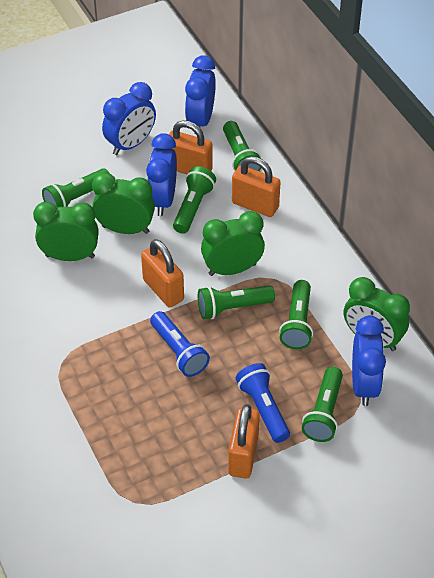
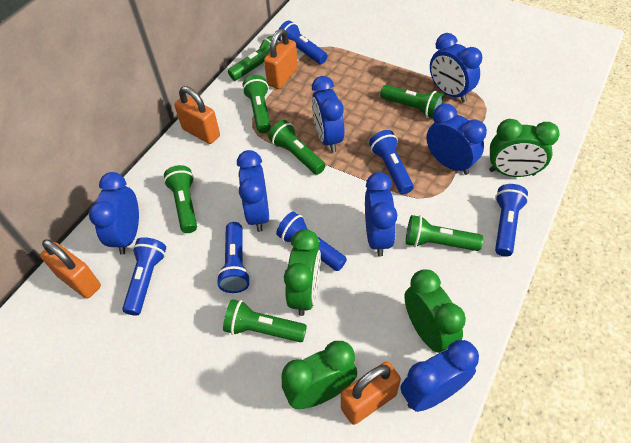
blue clock: 4 -> 7
blue flashlight: 2 -> 6
green flashlight: 6 -> 7

